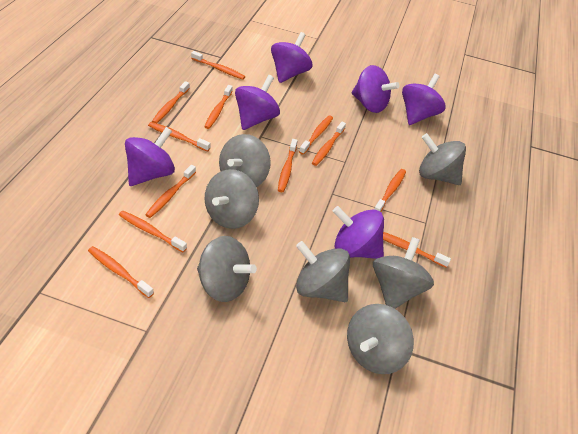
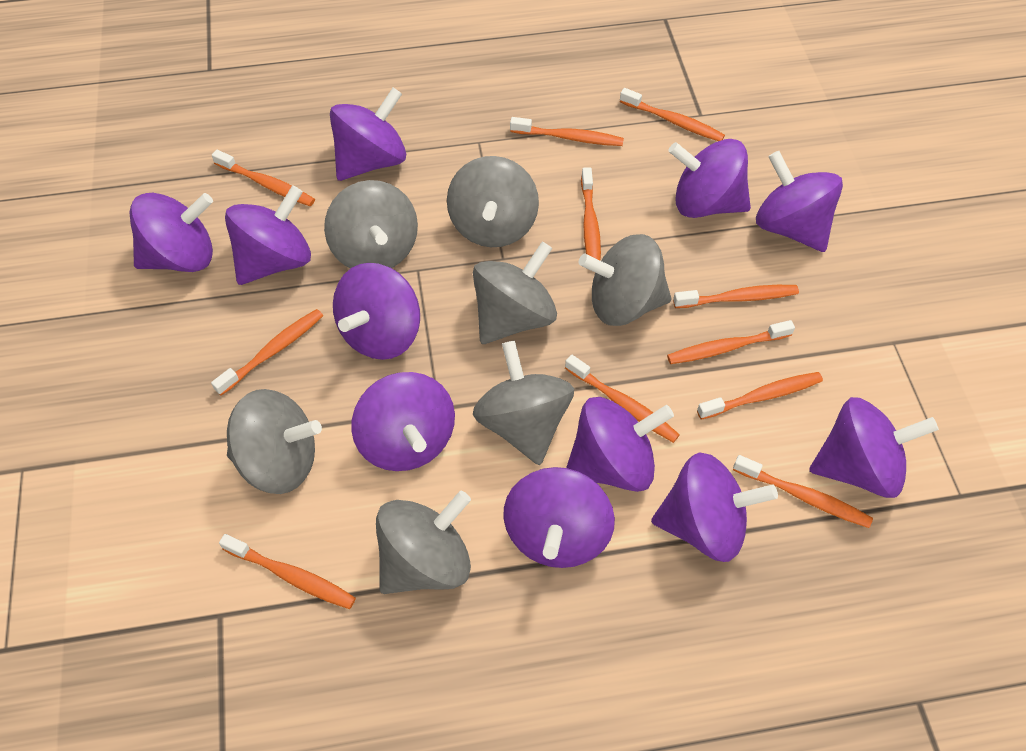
orange toothbrush: 12 -> 11
purple spinning top: 6 -> 11

